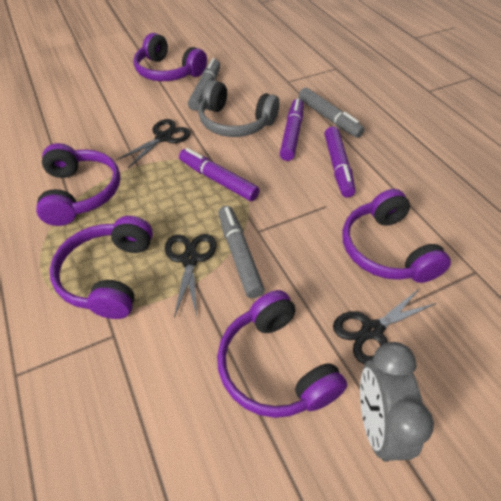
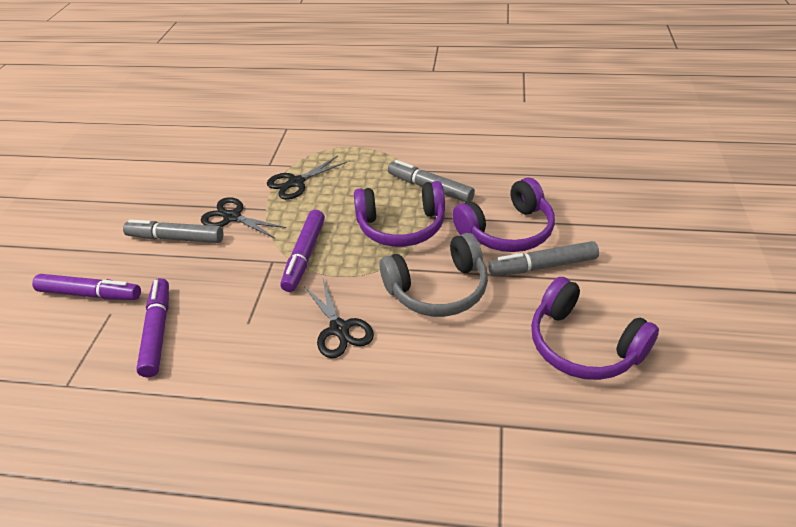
grey clock: 1 -> 0
purple headphones: 5 -> 3

